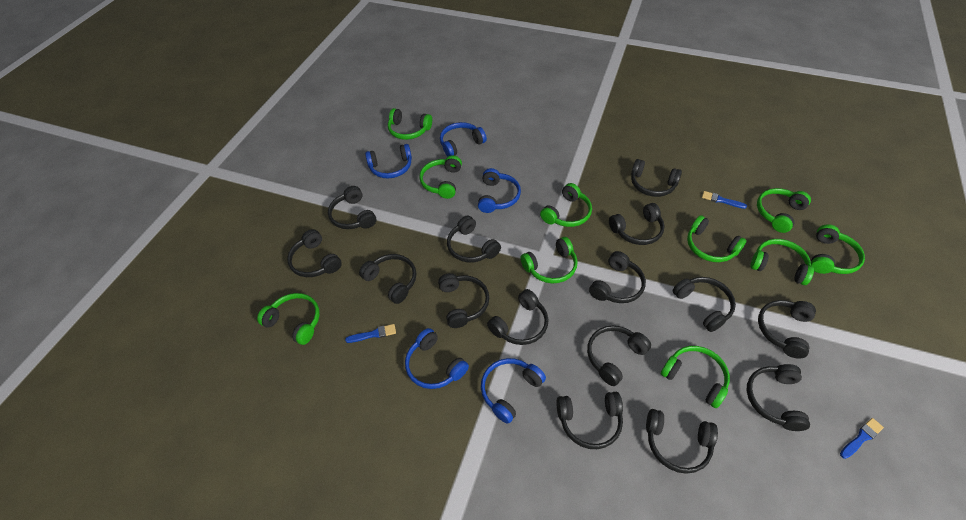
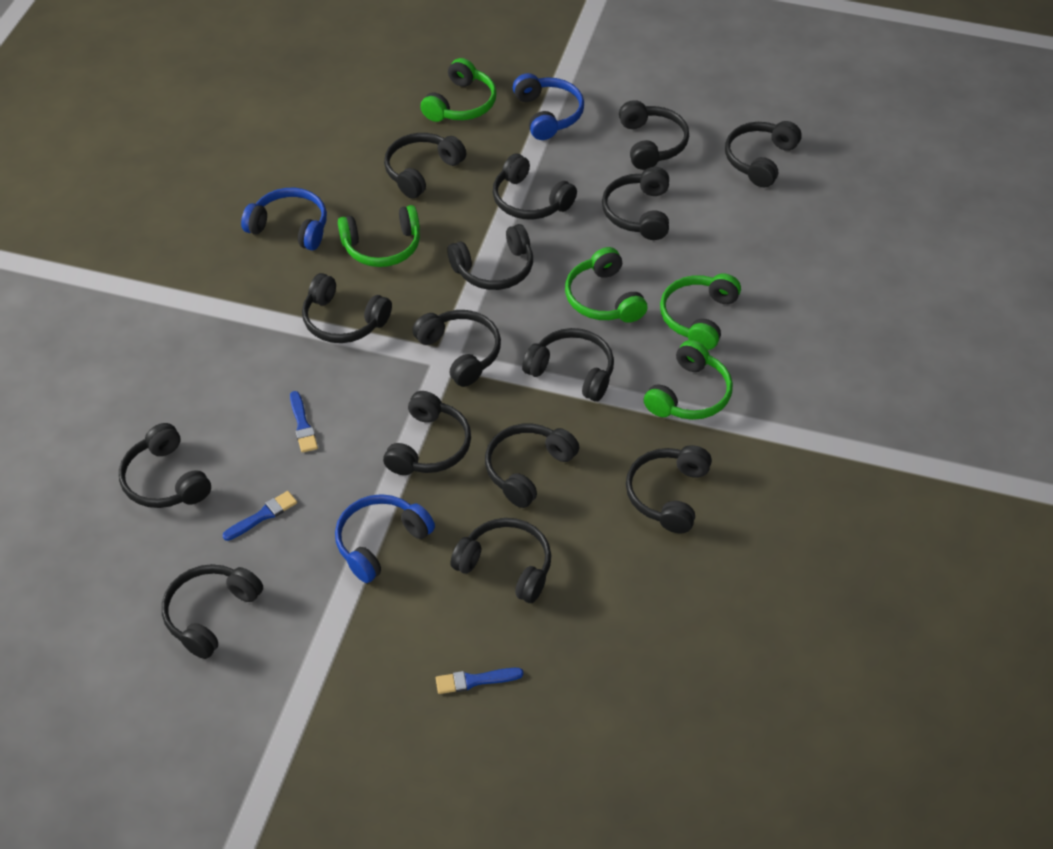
blue headphones: 5 -> 3
green headphones: 10 -> 5

